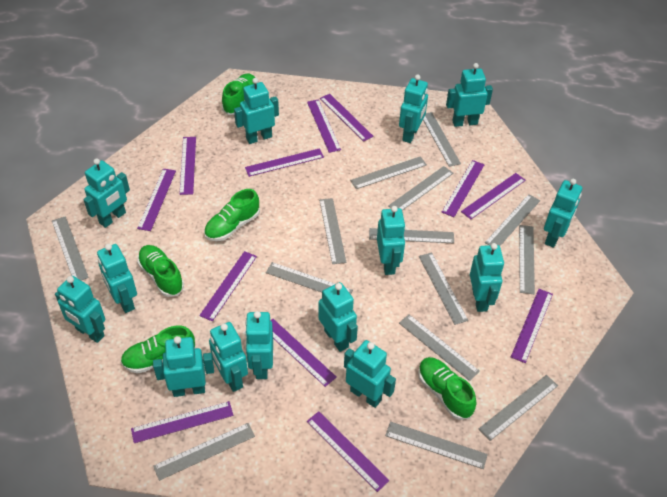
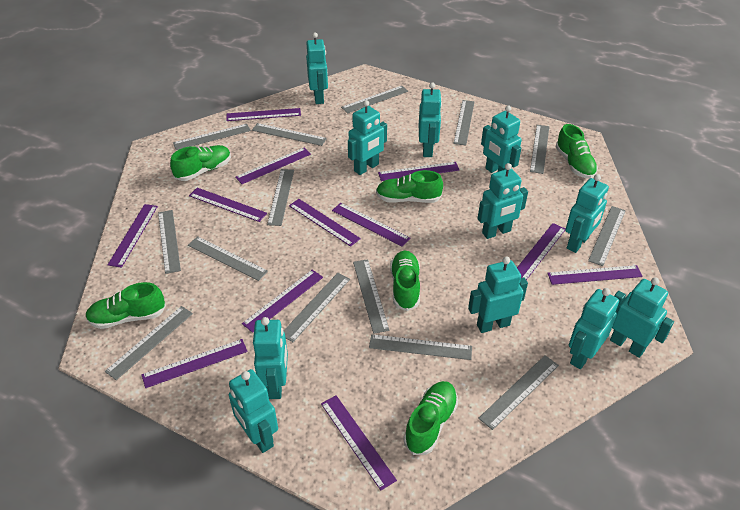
green shoe: 5 -> 6
turquoise robot: 14 -> 11

